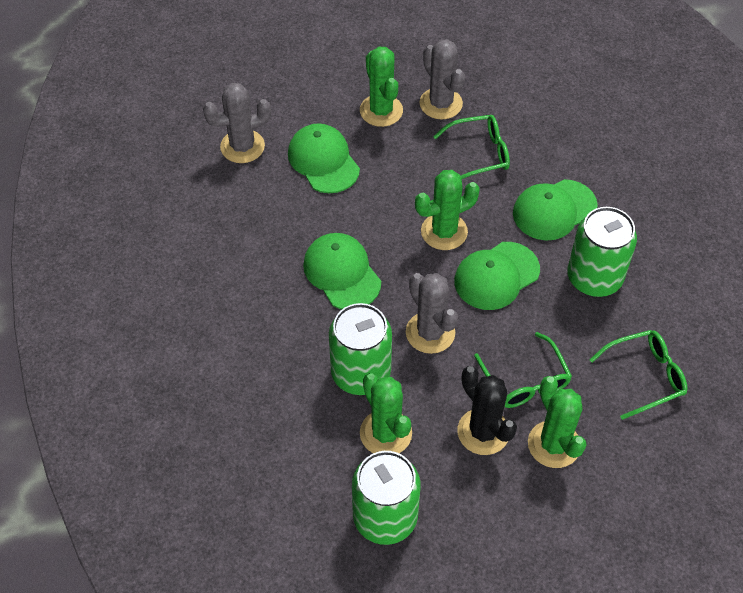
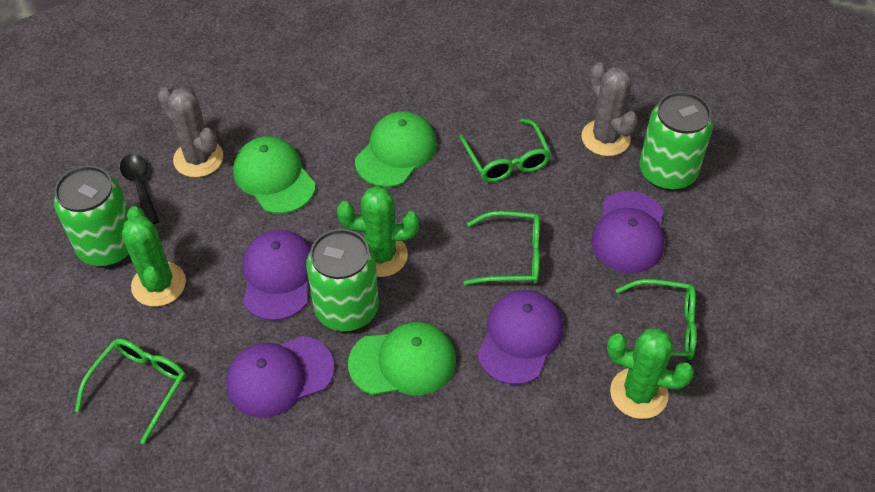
black cactus: 1 -> 0
black spoon: 0 -> 1
green cactus: 4 -> 3
green cap: 4 -> 3
green glasses: 3 -> 4
grey cactus: 3 -> 2
purple cap: 0 -> 4

